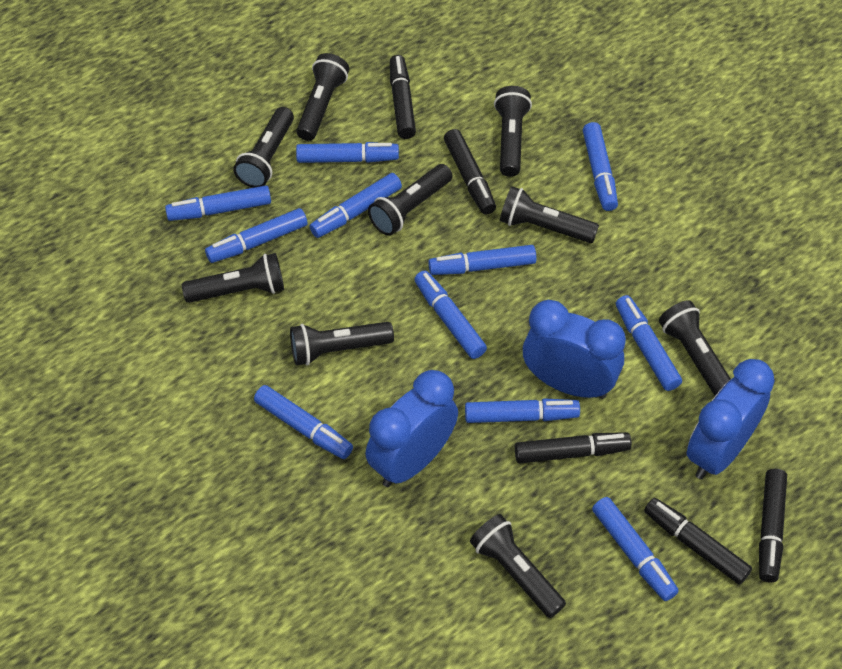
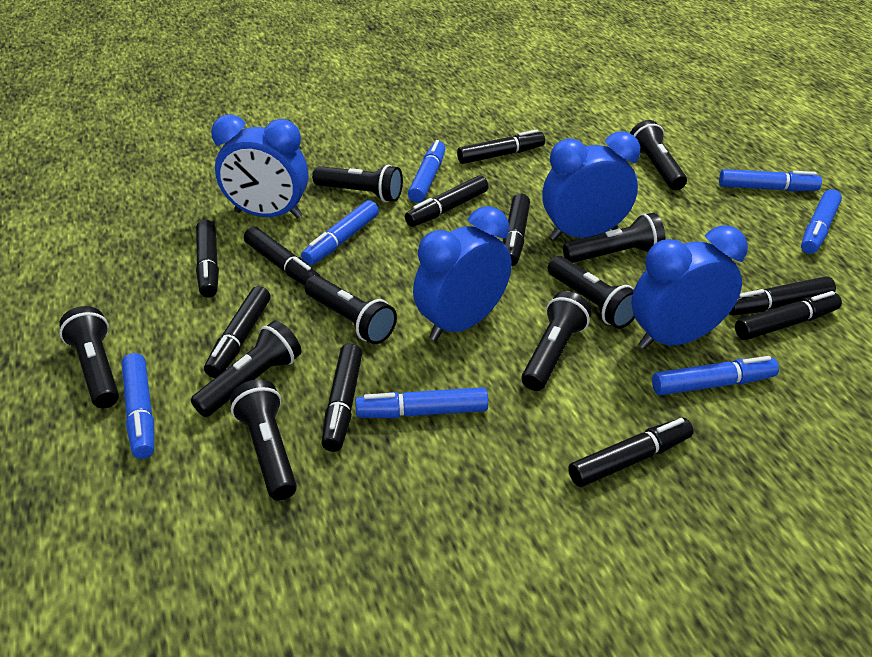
black marker: 5 -> 10
blue clock: 3 -> 4
blue marker: 11 -> 7

